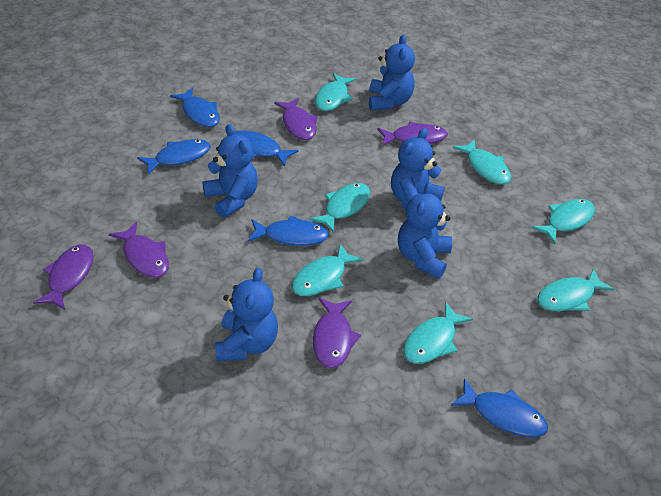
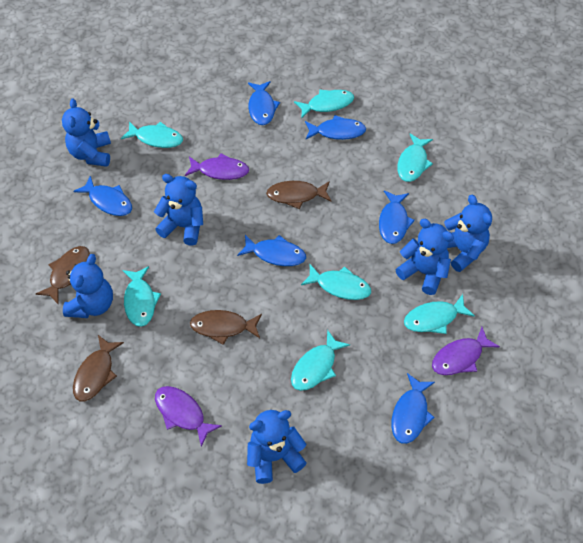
blue fish: 5 -> 6
blue teddy bear: 5 -> 6
brown fish: 0 -> 4
purple fish: 5 -> 3

